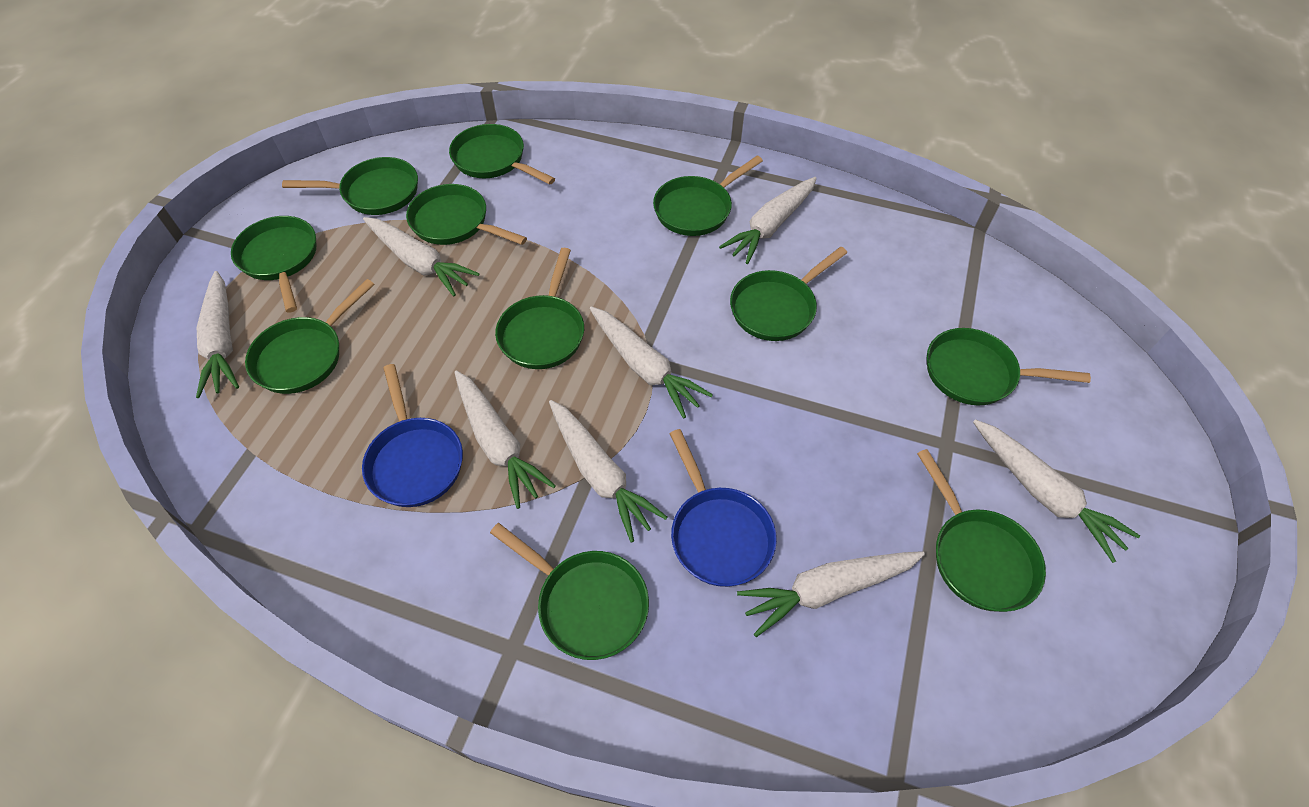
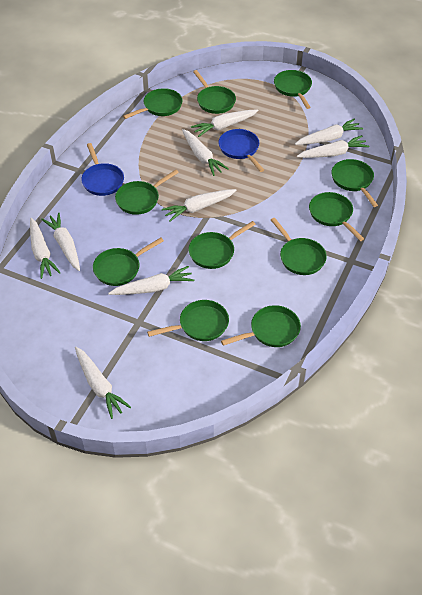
white carrot: 8 -> 9

